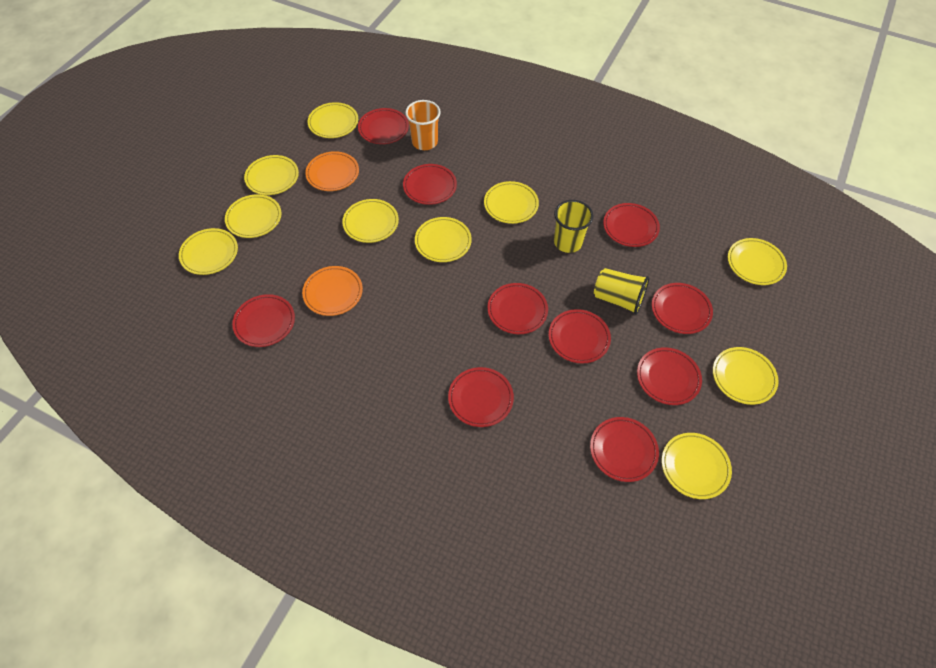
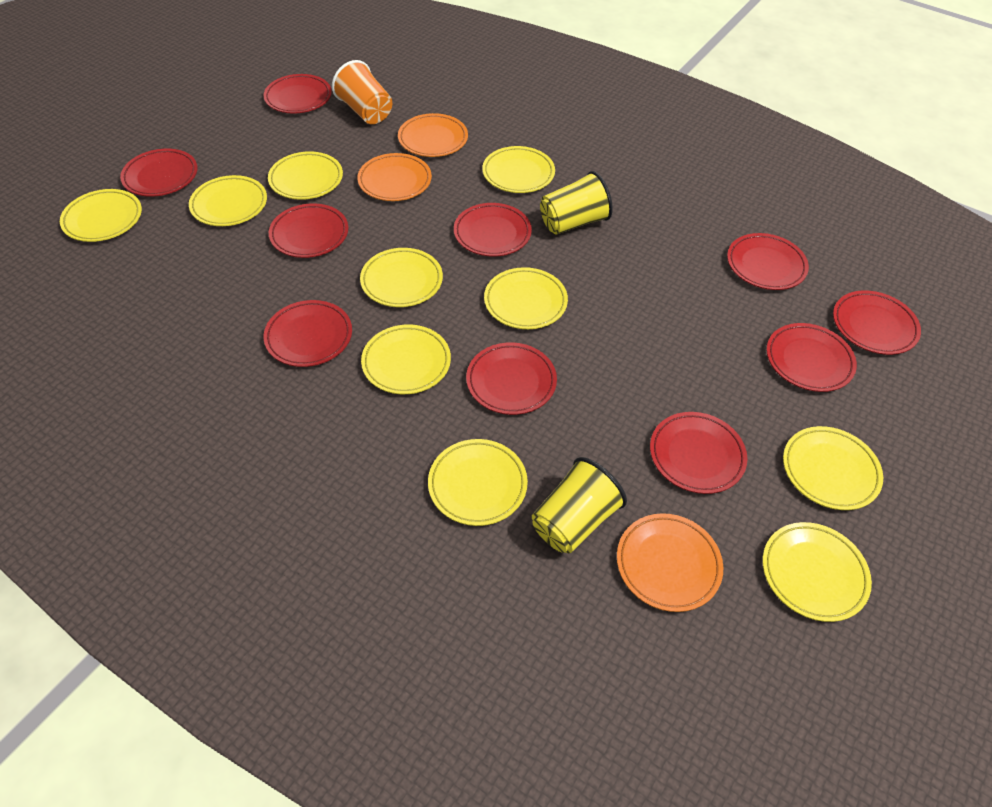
orange plate: 2 -> 3

